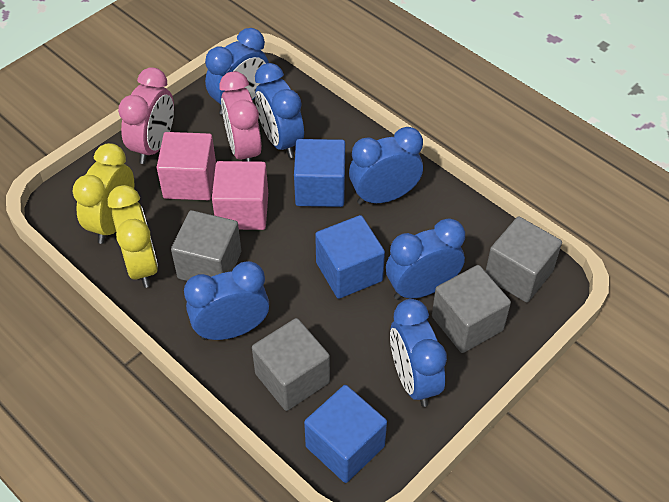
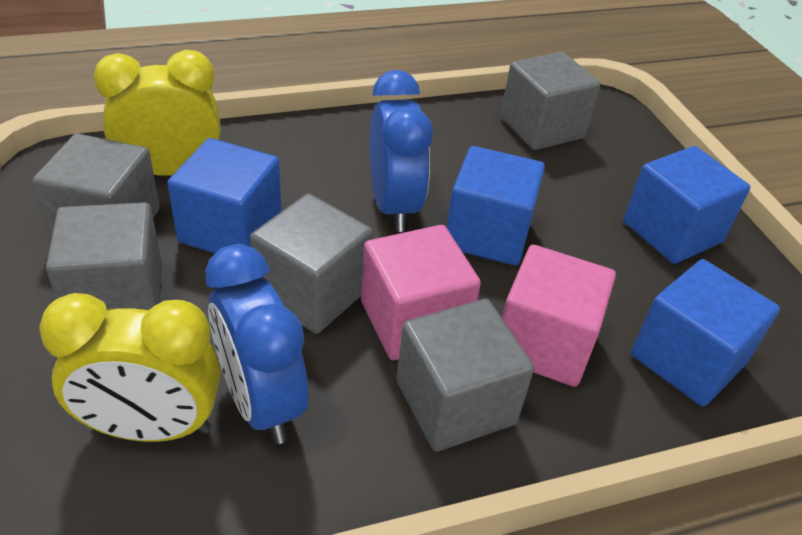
blue clock: 6 -> 2
blue cube: 3 -> 4
grey cube: 4 -> 5
pink clock: 2 -> 0

